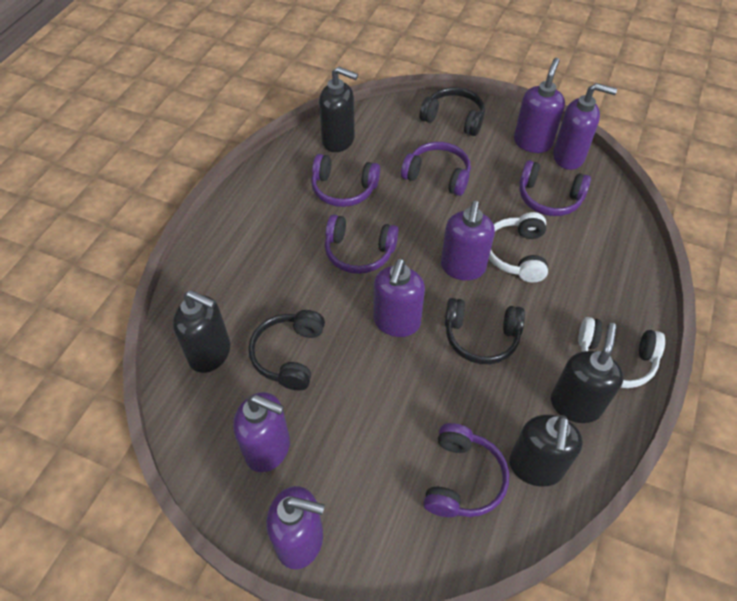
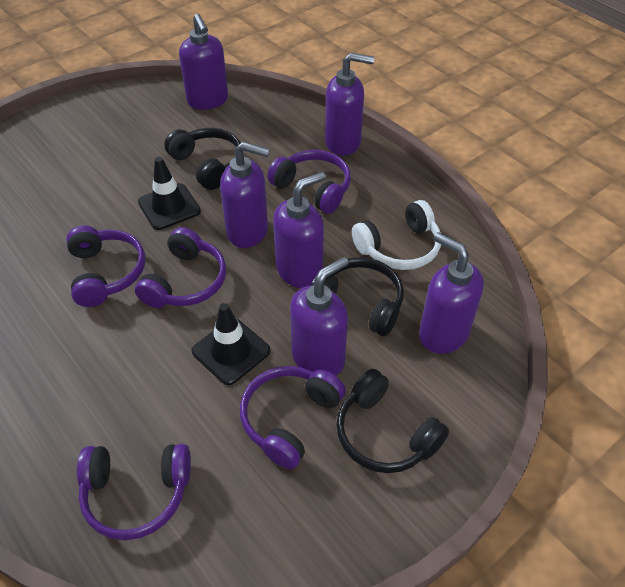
black soap dispenser: 4 -> 0
black traffic cone: 0 -> 2
white headphones: 2 -> 1

